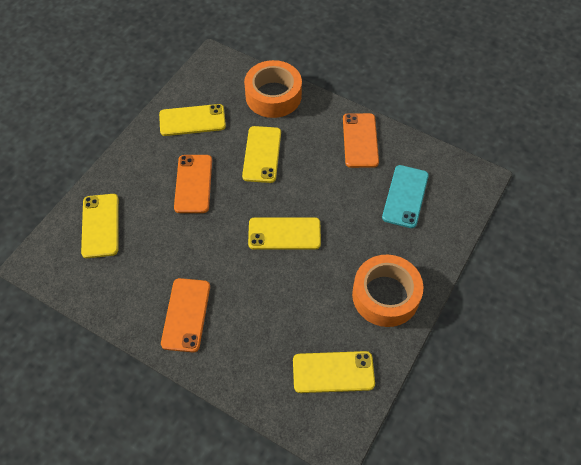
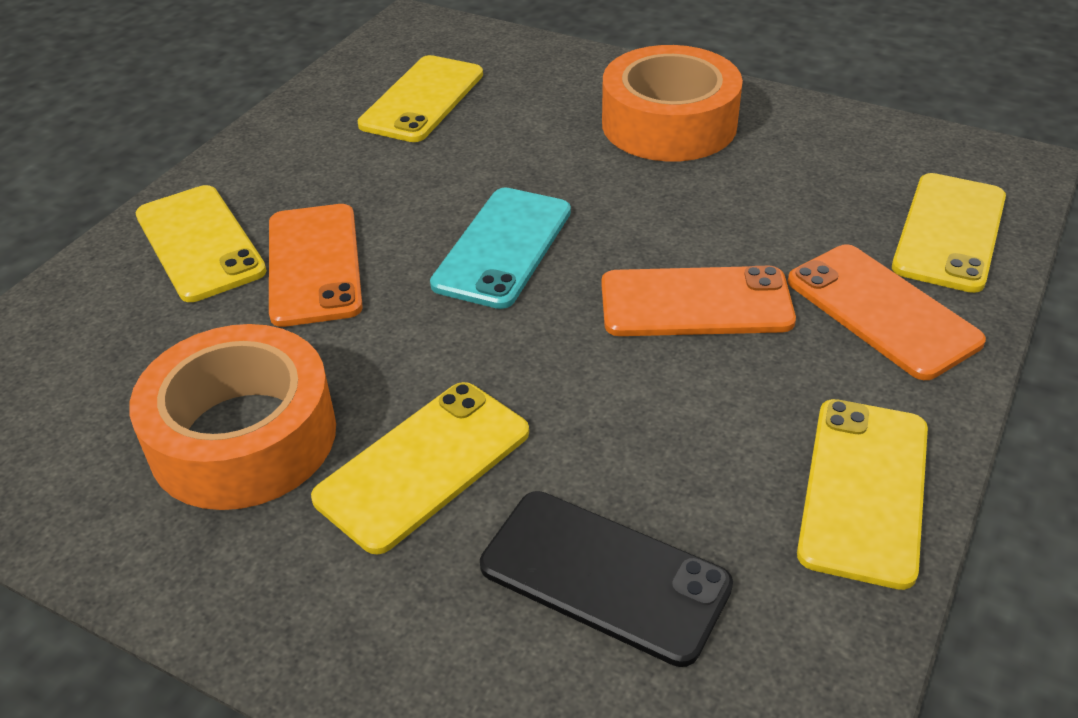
black phone: 0 -> 1

